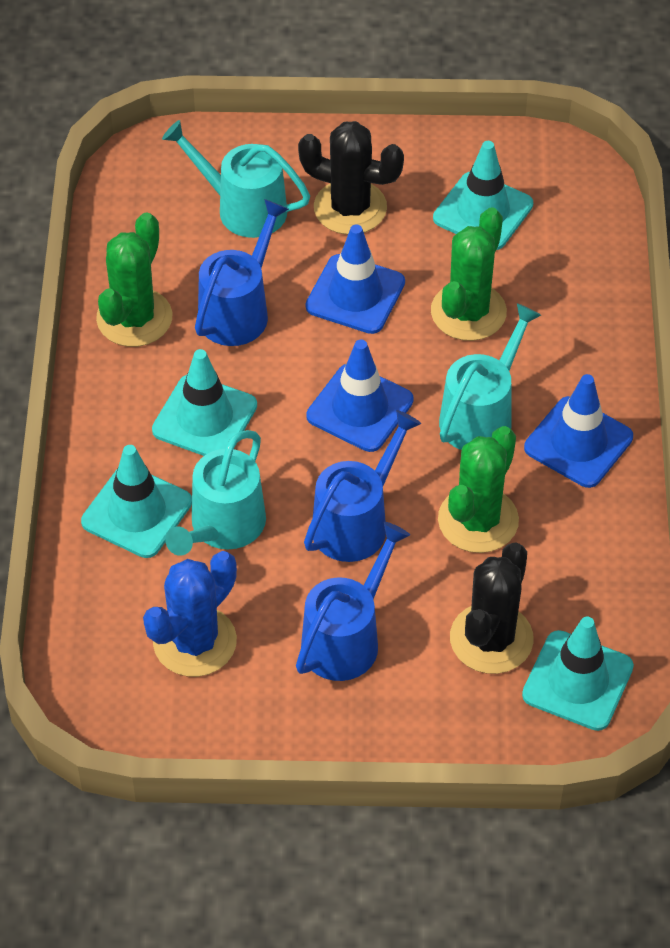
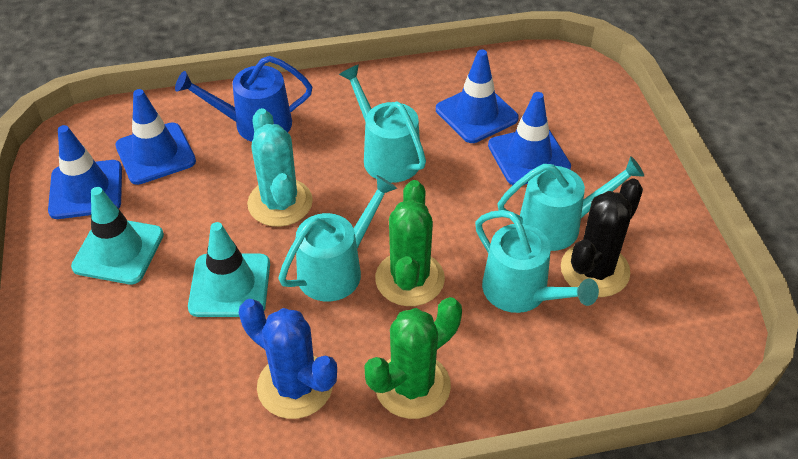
black cactus: 2 -> 1
blue traffic cone: 3 -> 4
blue watering can: 3 -> 1
green cactus: 3 -> 2
turquoise cactus: 0 -> 1
turquoise traffic cone: 4 -> 2
turquoise watering can: 3 -> 4

